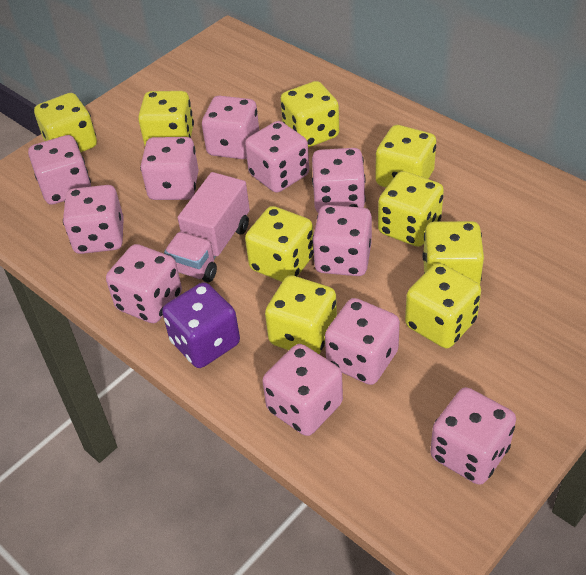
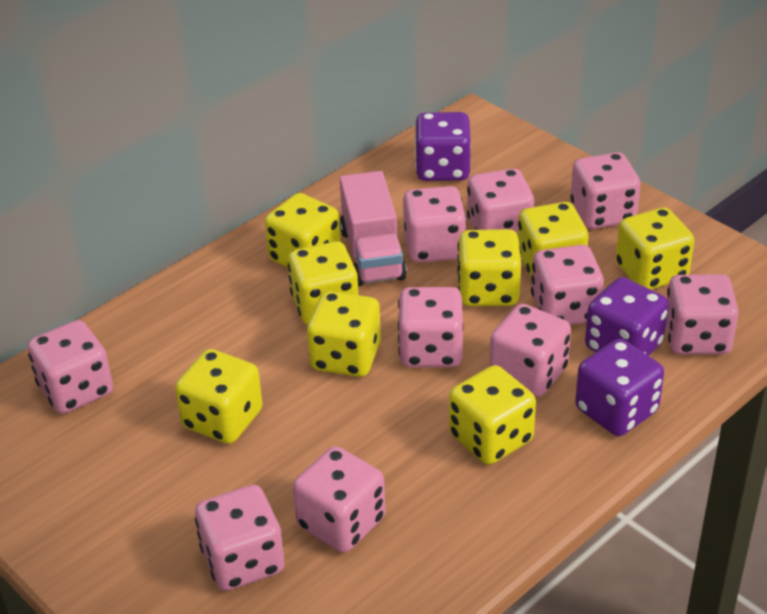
pink dice: 11 -> 10
purple dice: 1 -> 3
yellow dice: 9 -> 8

